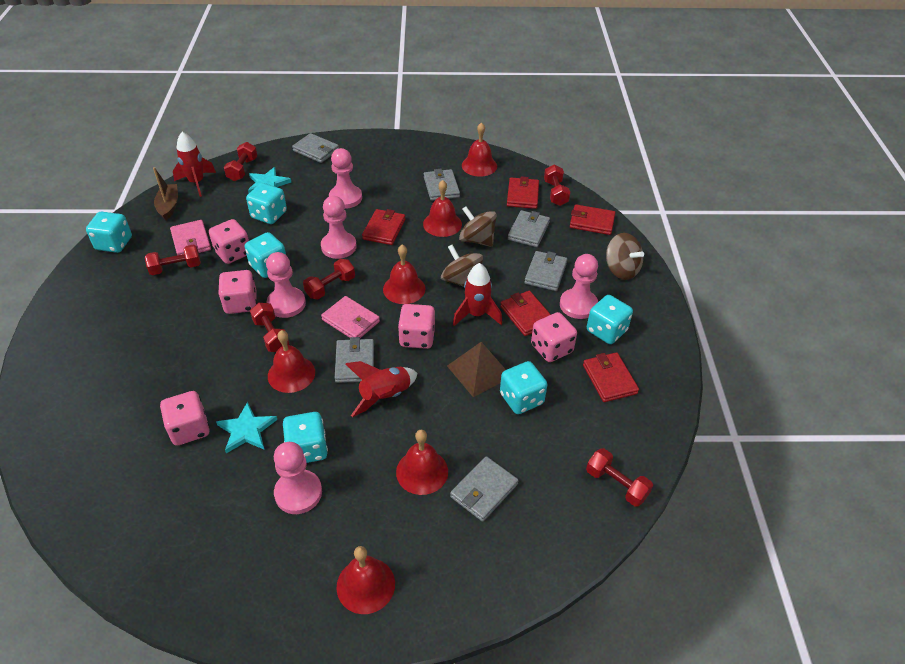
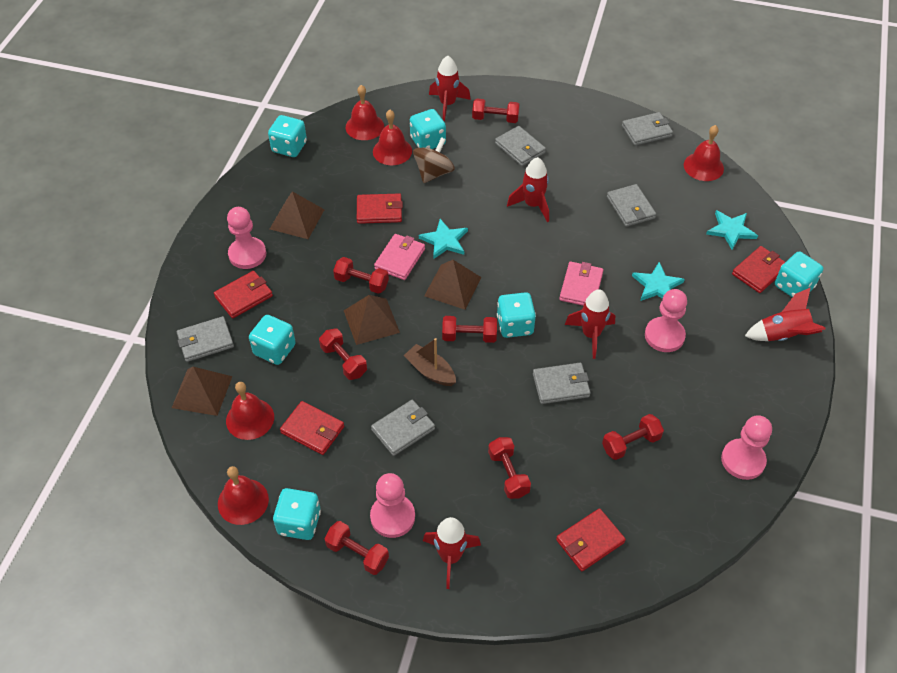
brown pyramid: 1 -> 4
brown spinning top: 3 -> 1
pink dice: 5 -> 0
pink pawn: 5 -> 4
red bell: 6 -> 5
red dumbbell: 6 -> 7
red rocket: 3 -> 5
turquoise star: 2 -> 3

